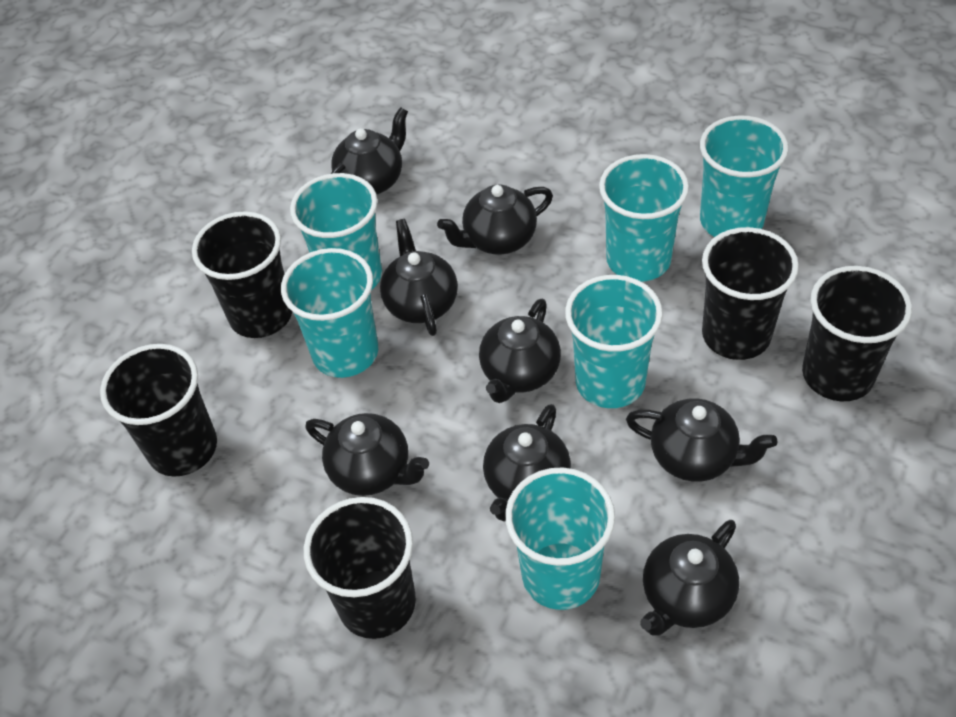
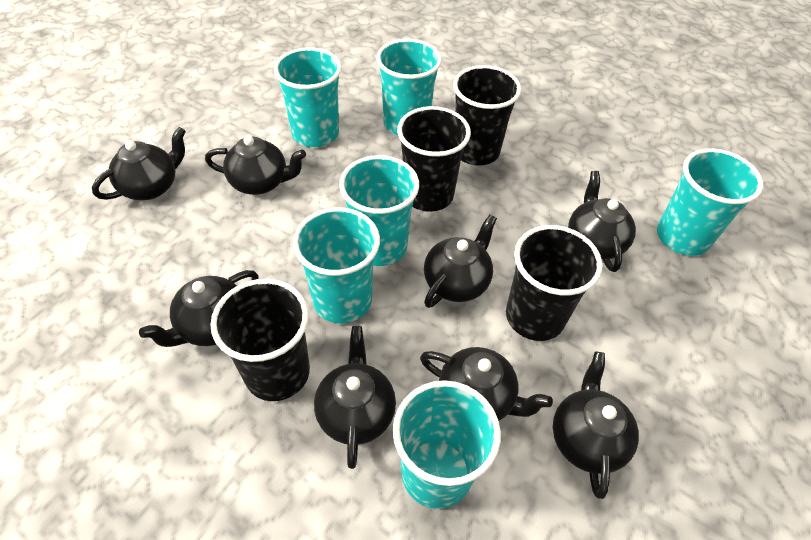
black cup: 5 -> 4

